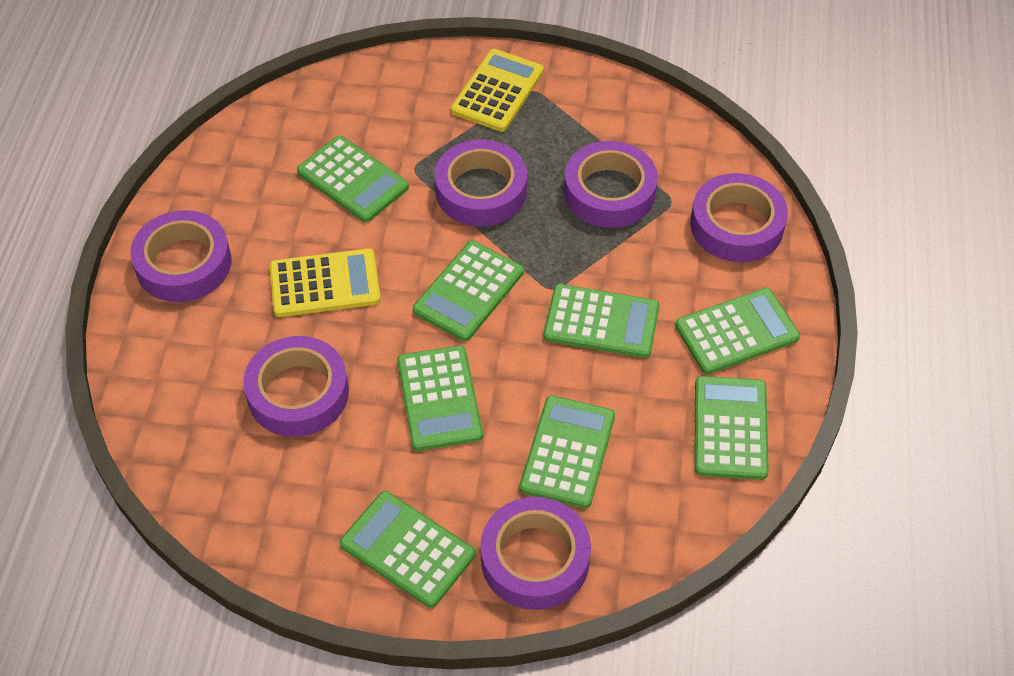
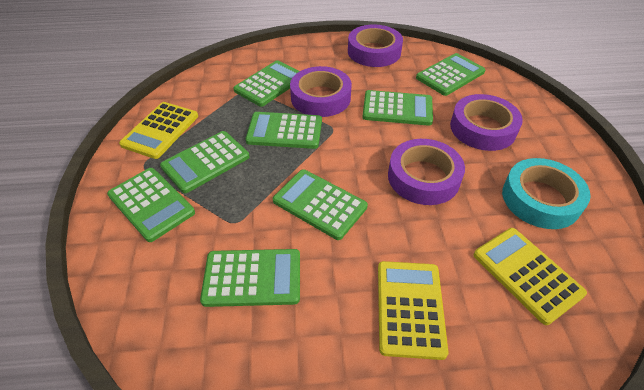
purple tape: 6 -> 4
turquoise tape: 0 -> 1
yellow calculator: 2 -> 3

